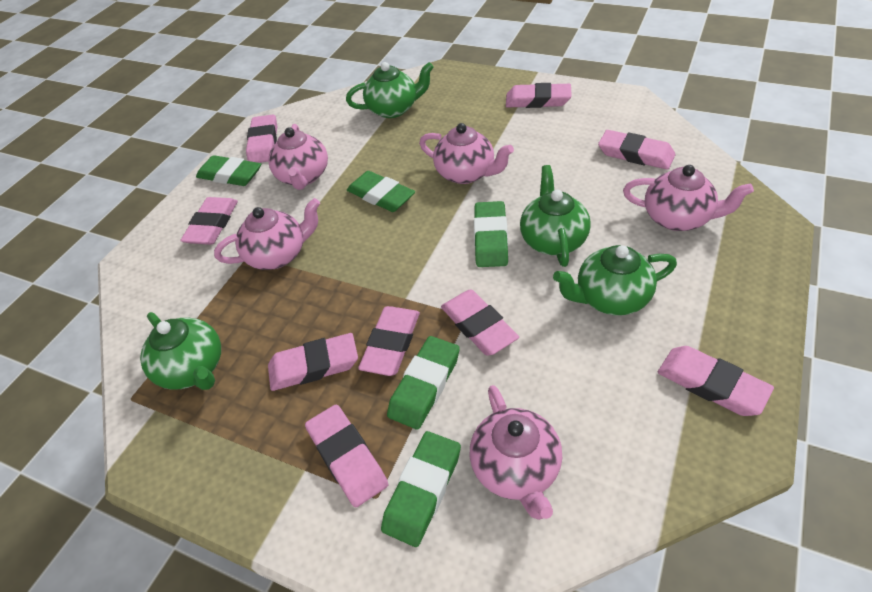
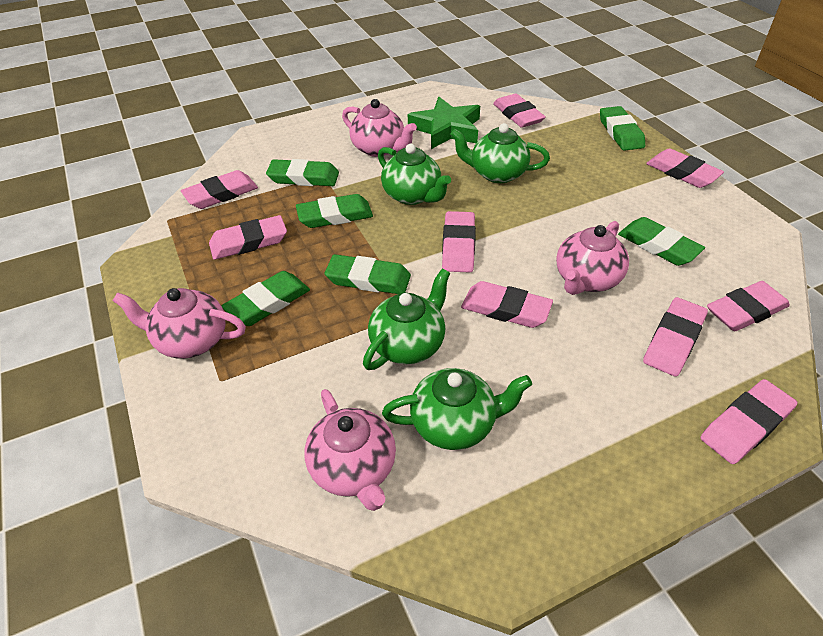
green eraser: 5 -> 6
green star: 0 -> 1
pink teapot: 5 -> 4

